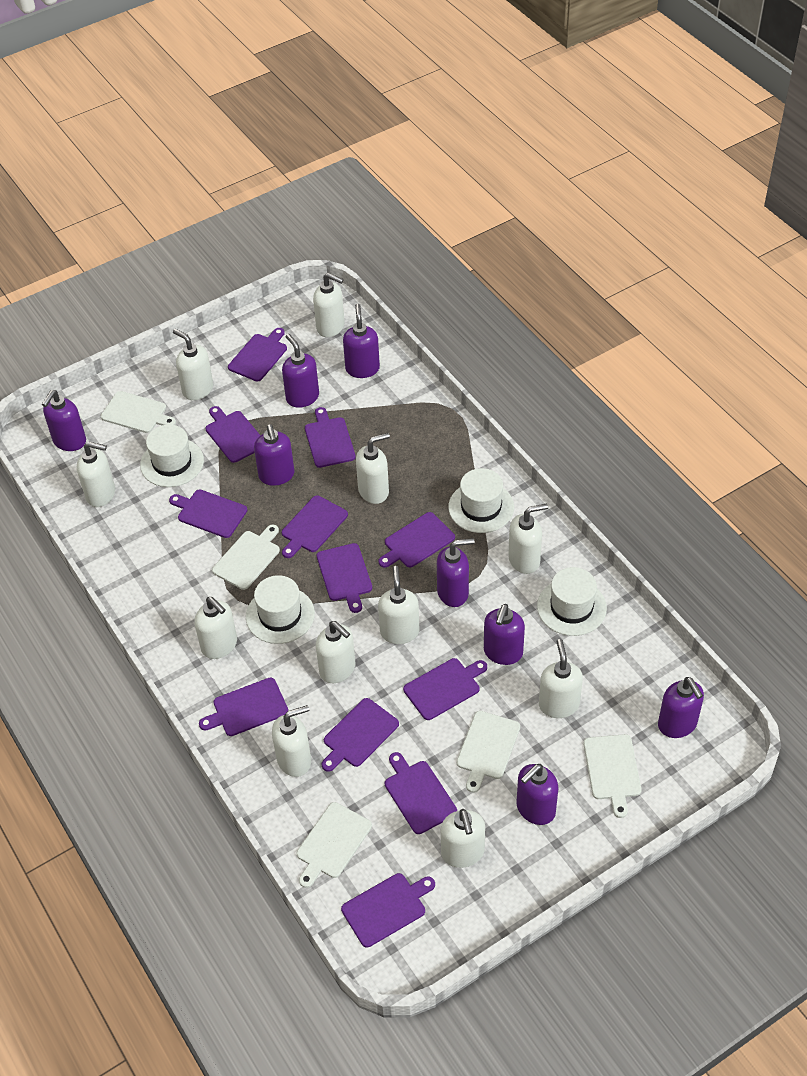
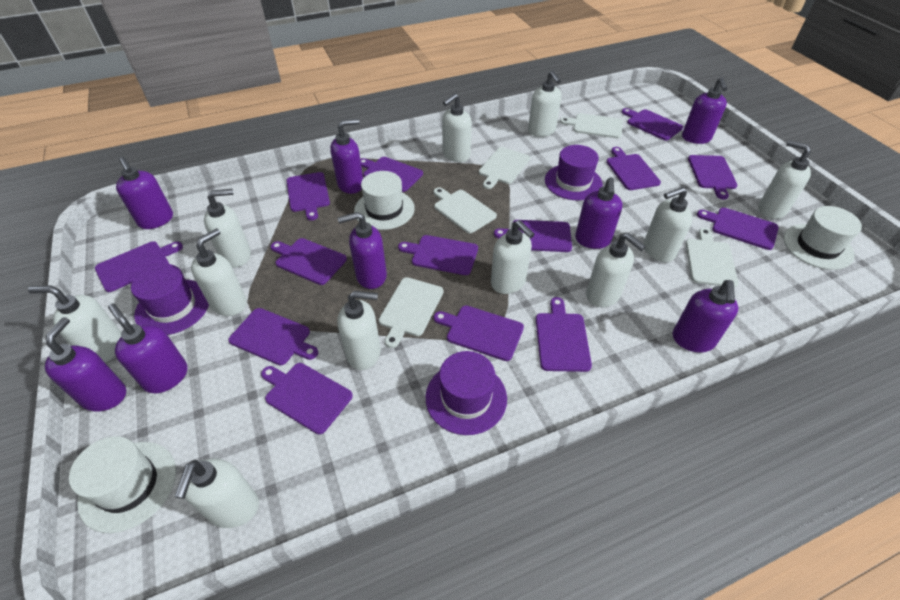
purple cutting board: 12 -> 14
purple hat: 0 -> 3
white hat: 4 -> 3

